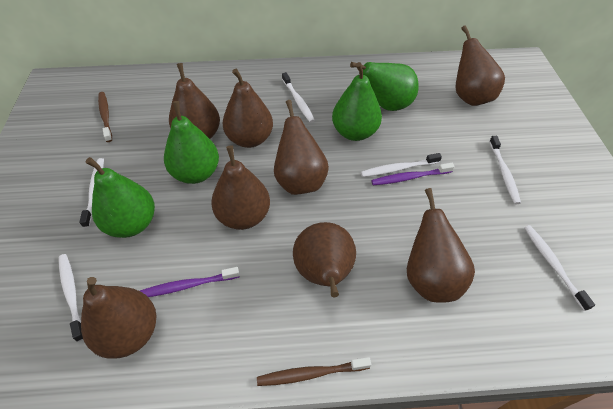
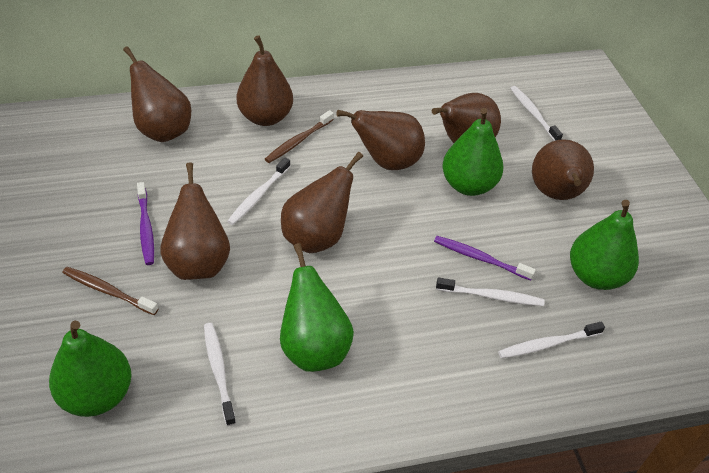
brown pear: 8 -> 7
white toothbrush: 6 -> 5

